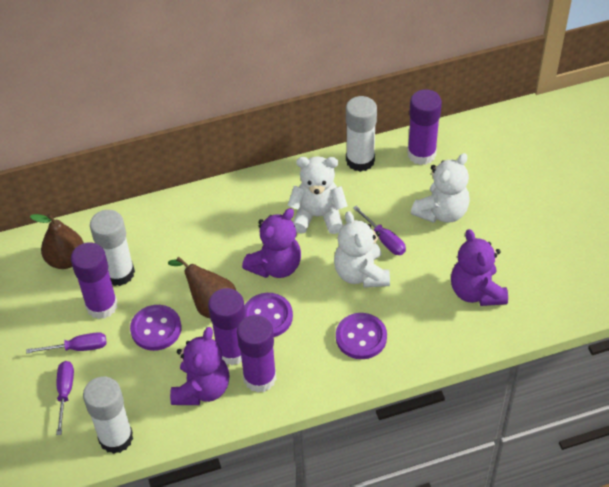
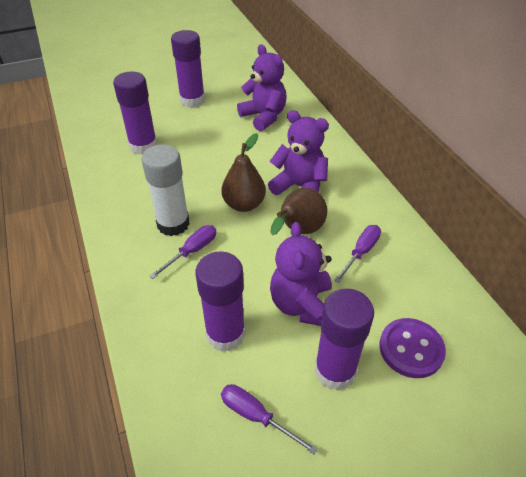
purple button: 3 -> 1
white glue stick: 3 -> 1
white teddy bear: 3 -> 0

